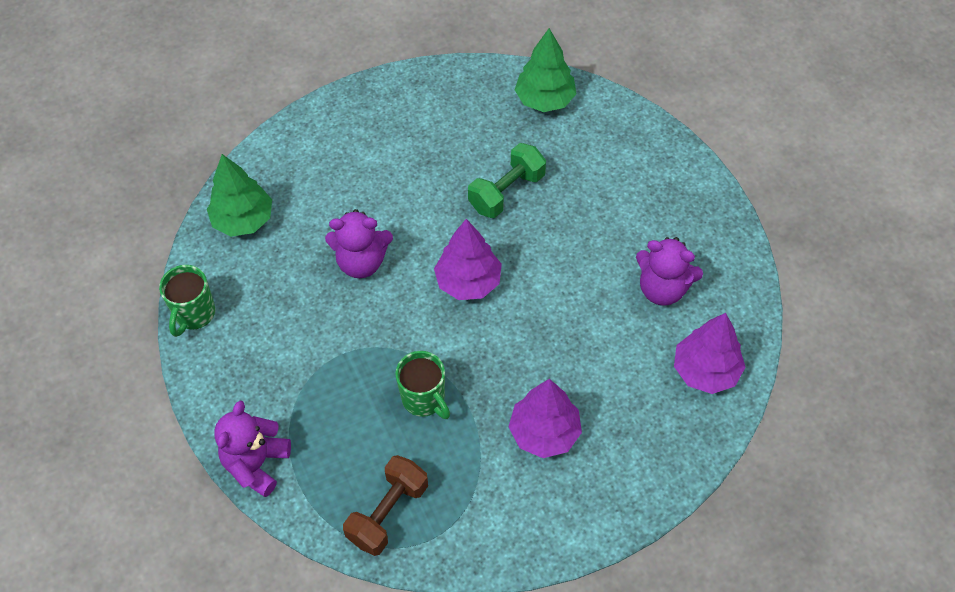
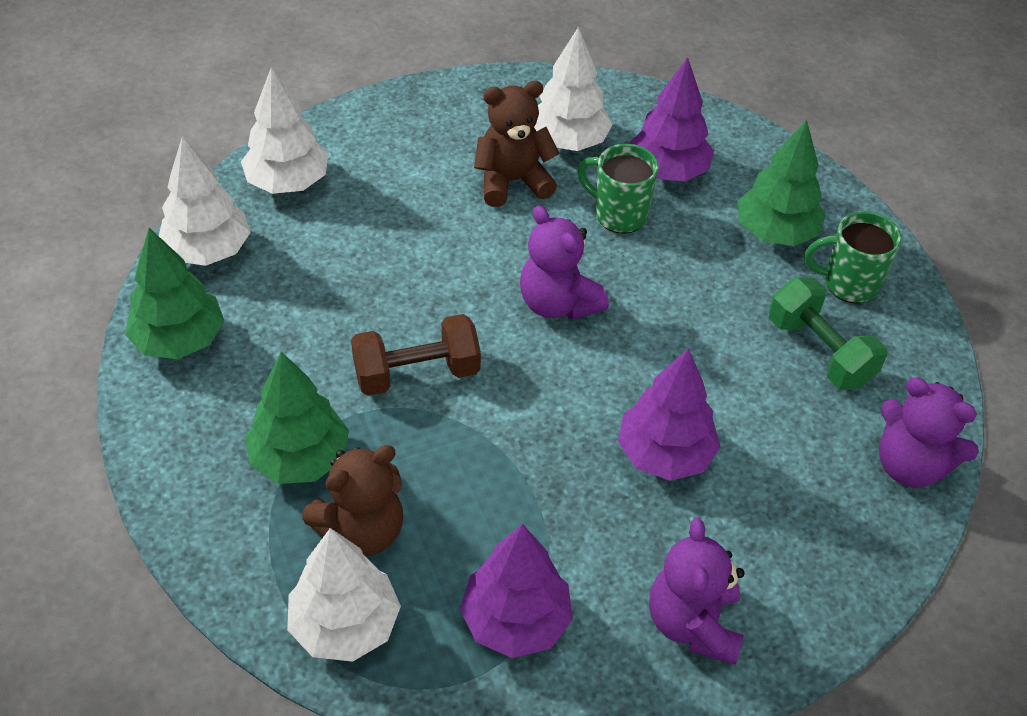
brown teddy bear: 0 -> 2
green tree: 2 -> 3
white tree: 0 -> 4

